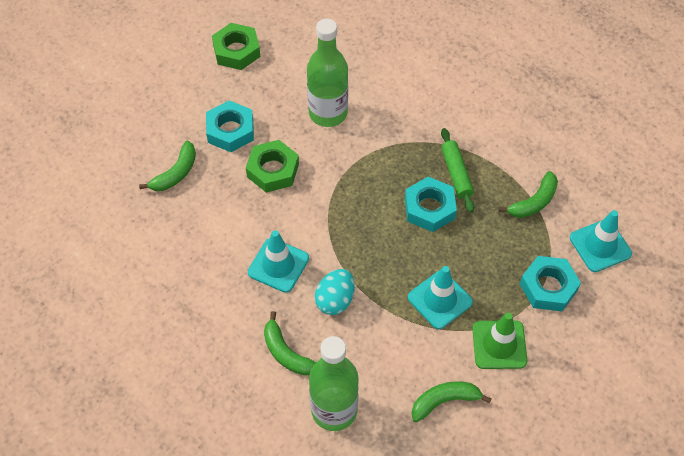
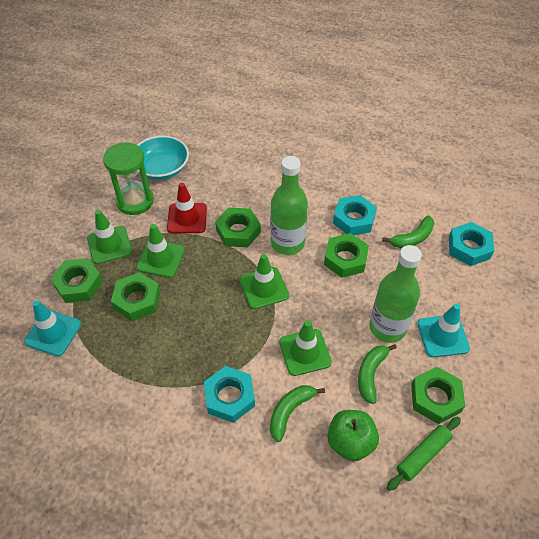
green apple: 0 -> 1
green banana: 4 -> 3
green hourglass: 0 -> 1
green nut: 2 -> 5
green traffic cone: 1 -> 4
red traffic cone: 0 -> 1
turquoise bowl: 0 -> 1
turquoise egg: 1 -> 0
turquoise traffic cone: 3 -> 2

